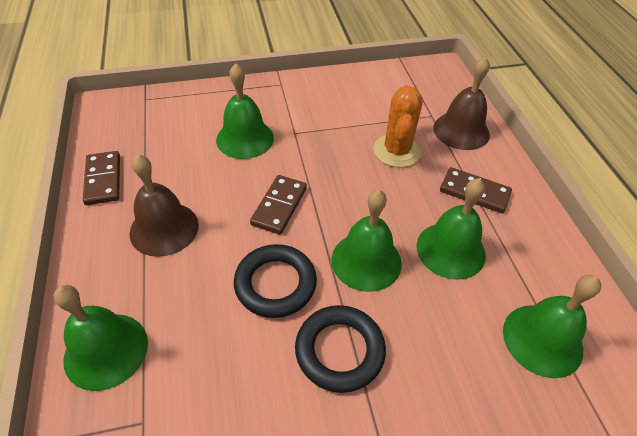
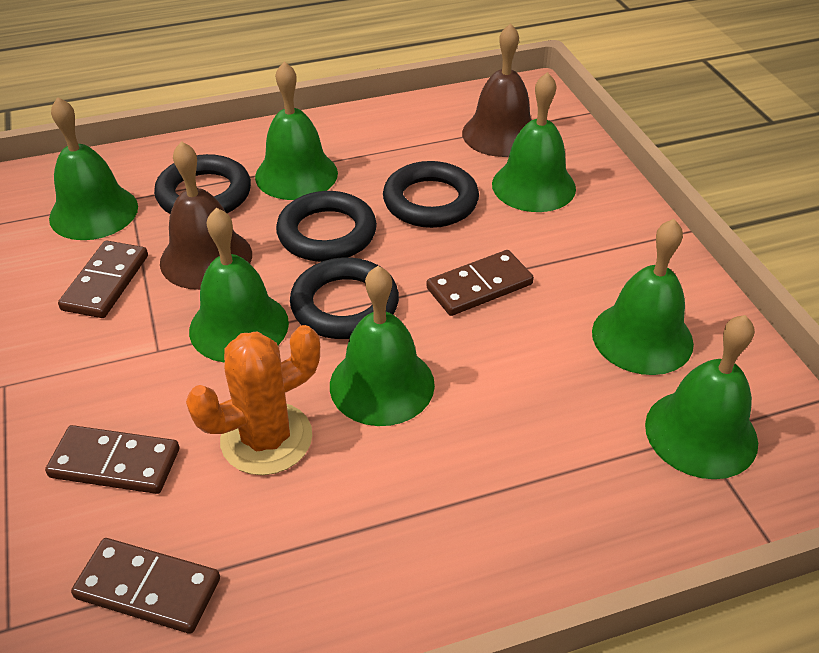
black ring: 2 -> 4
brown domino: 3 -> 4
green bell: 5 -> 7

